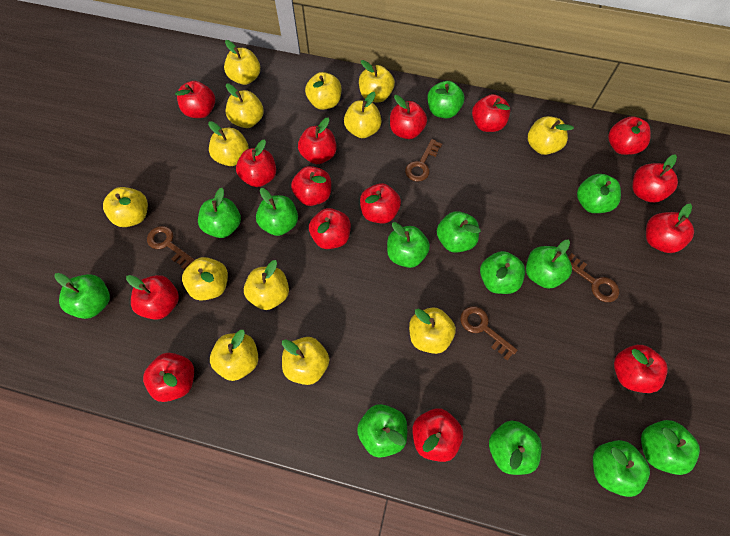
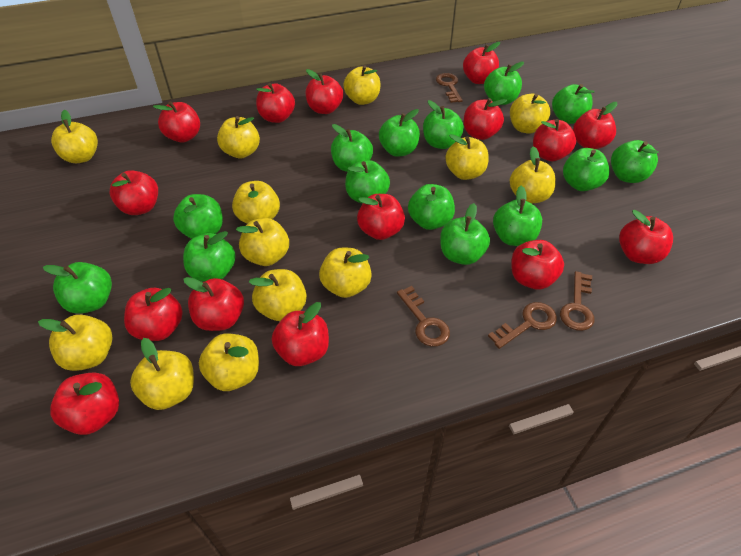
green apple: 13 -> 14

